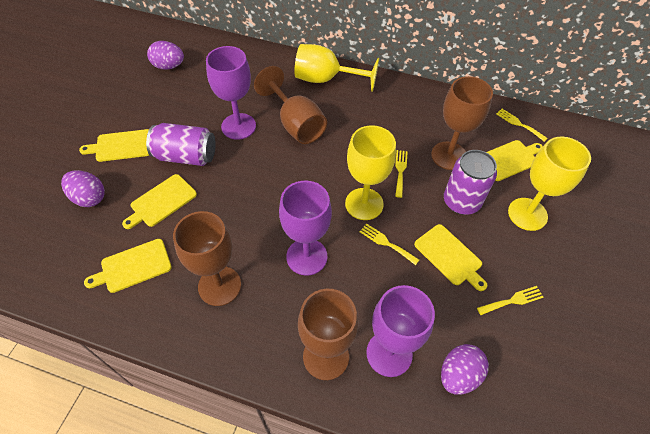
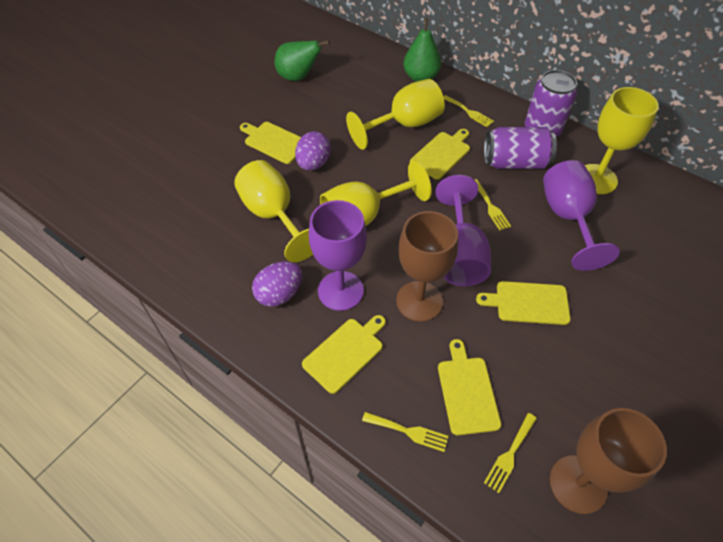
brown goblet: 4 -> 2
green pear: 0 -> 2
purple egg: 3 -> 2
yellow goblet: 3 -> 4

